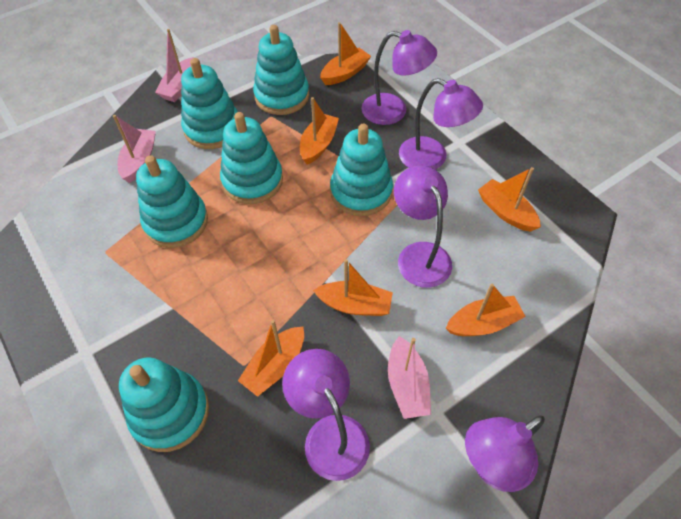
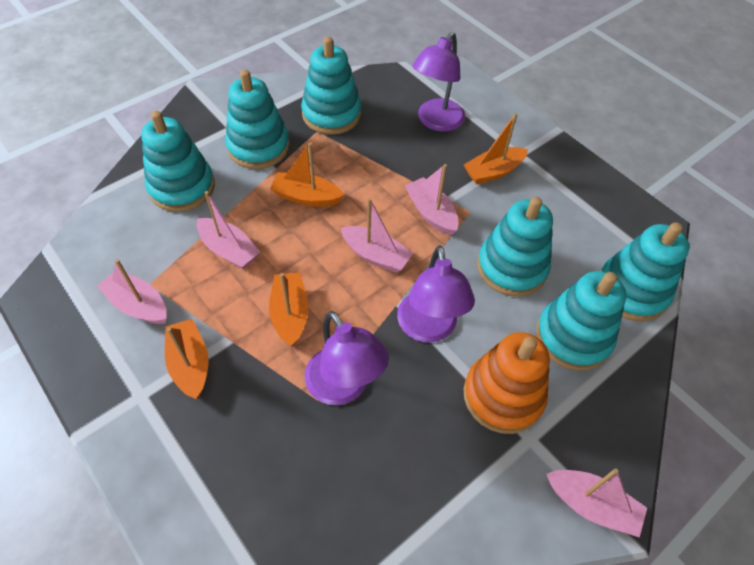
orange boat: 6 -> 4
orange stacking toy: 0 -> 1
pink boat: 3 -> 5
purple lamp: 5 -> 3

